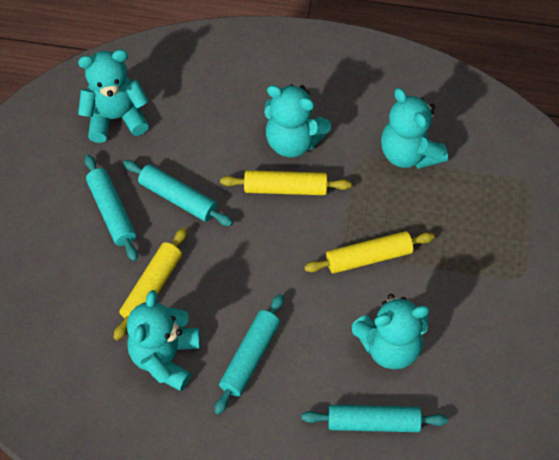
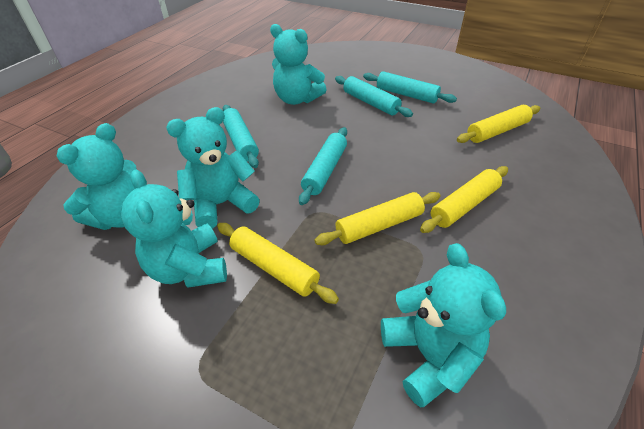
yellow rolling pin: 3 -> 4

